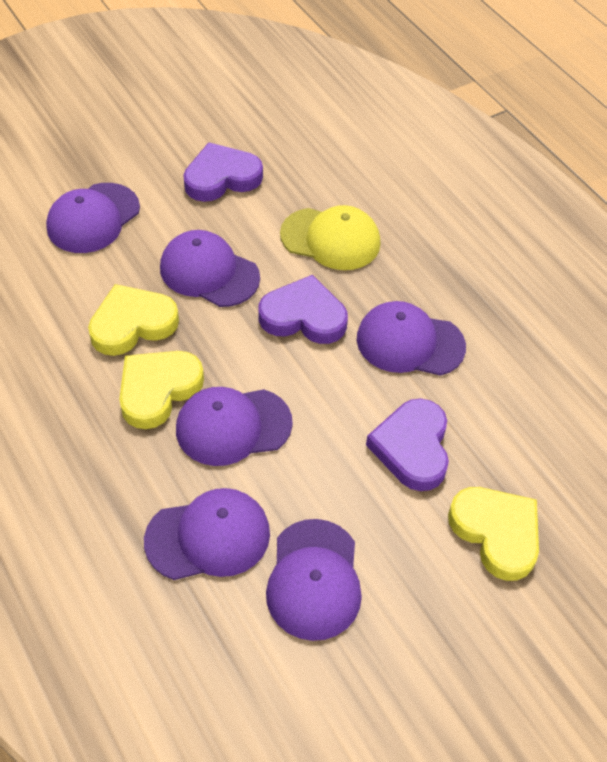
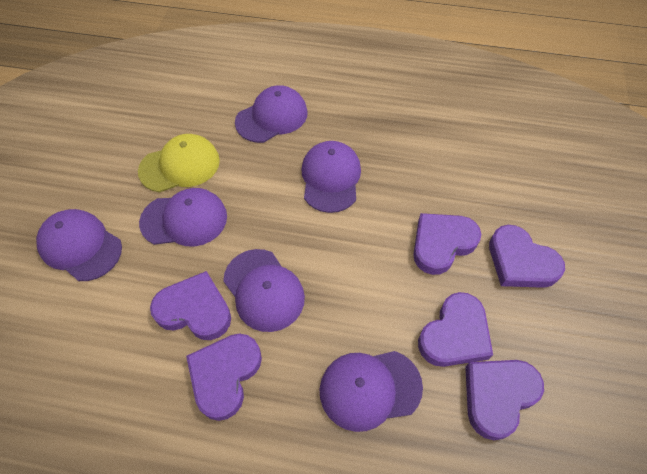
purple heart: 3 -> 6
yellow heart: 3 -> 0

